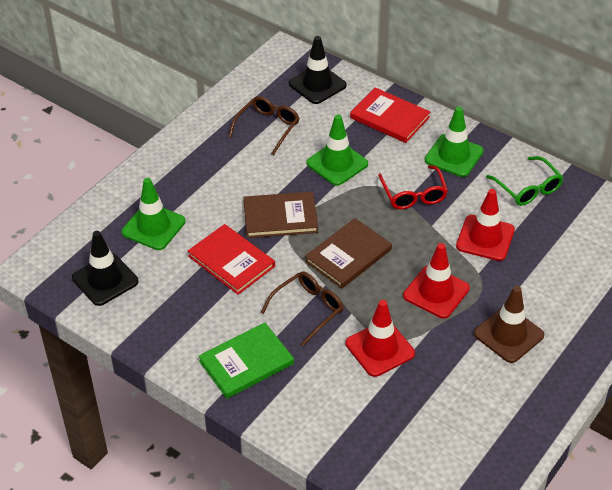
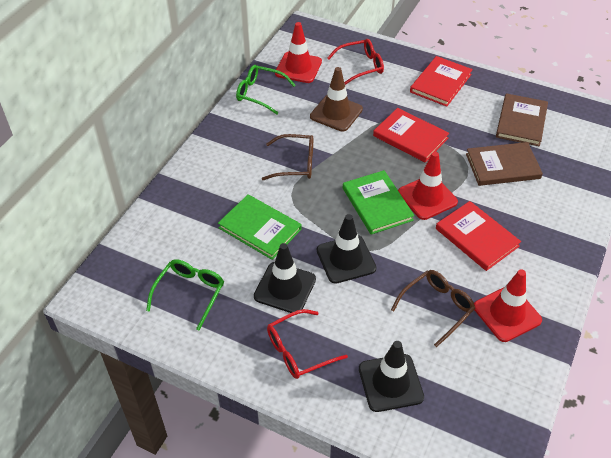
black traffic cone: 2 -> 3
green book: 1 -> 2
green glasses: 1 -> 2
green traffic cone: 3 -> 0
red book: 2 -> 3
red glasses: 1 -> 2

